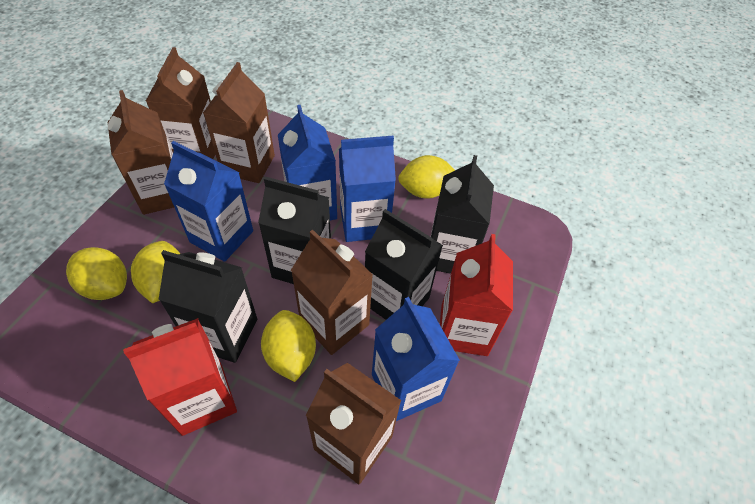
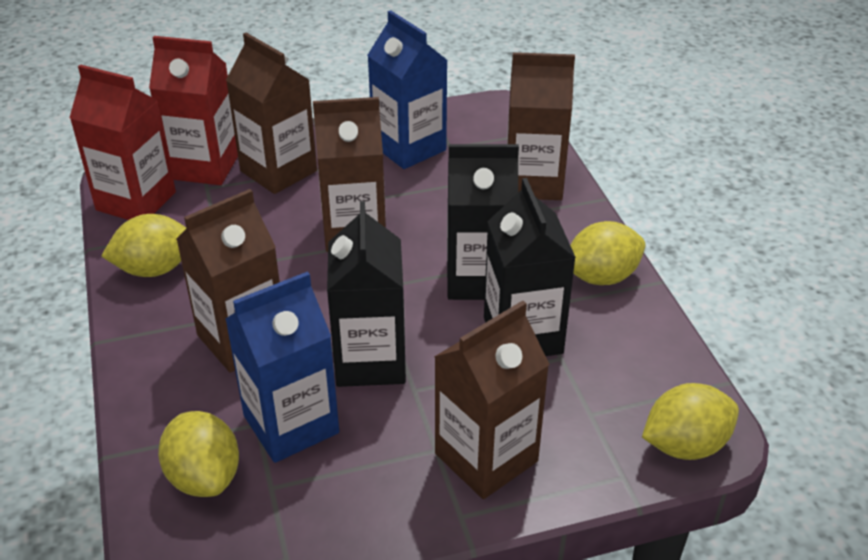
black carton: 4 -> 3
blue carton: 4 -> 2

